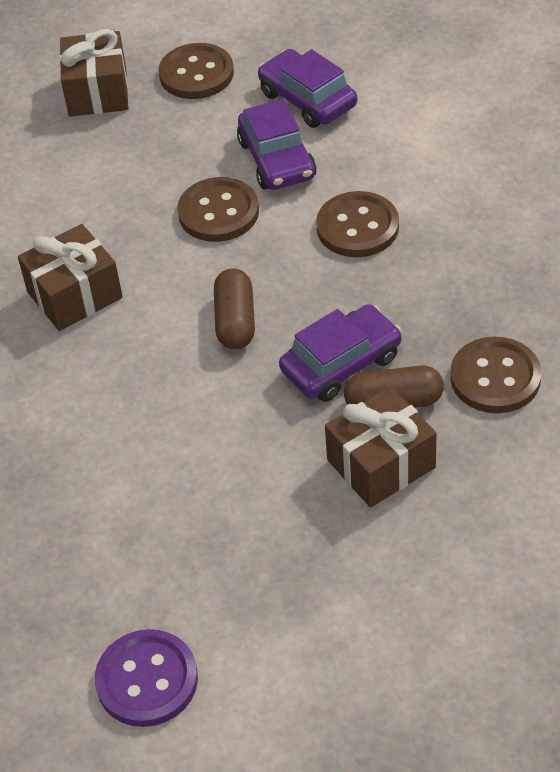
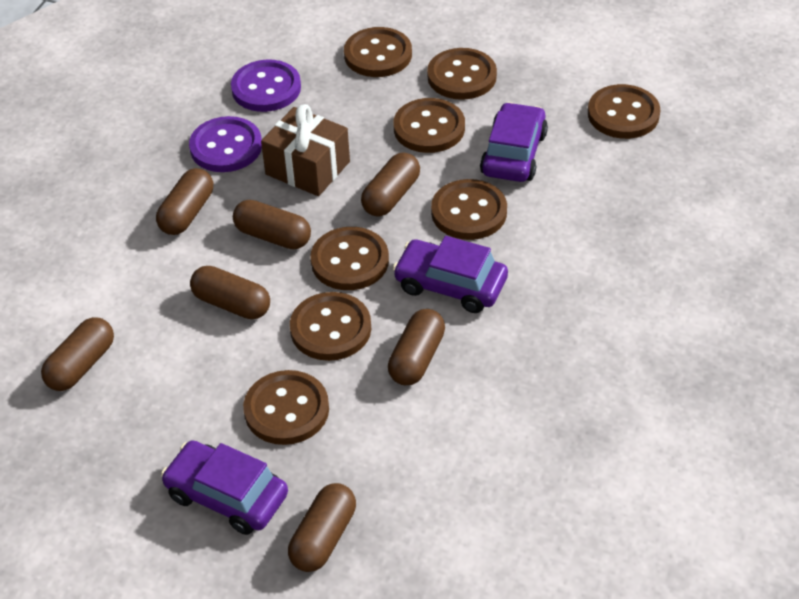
brown button: 4 -> 8
brown capsule: 2 -> 7
brown gift: 3 -> 1
purple button: 1 -> 2

